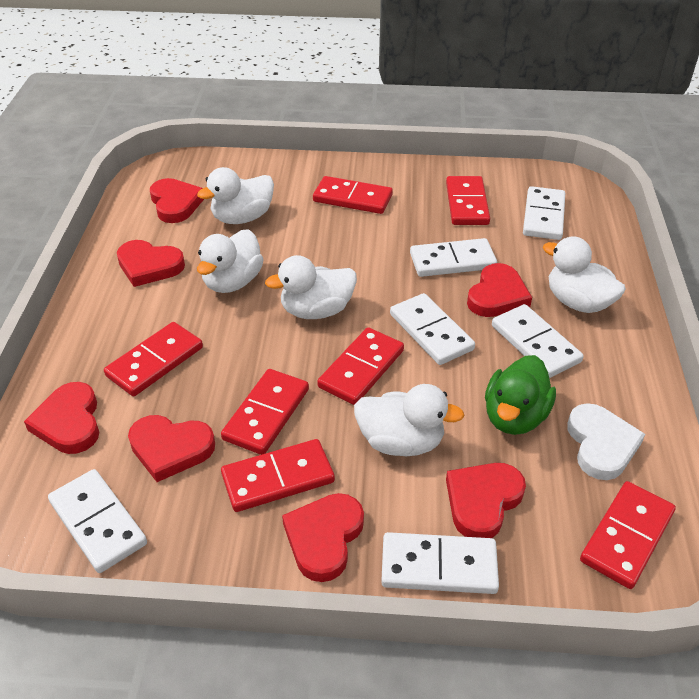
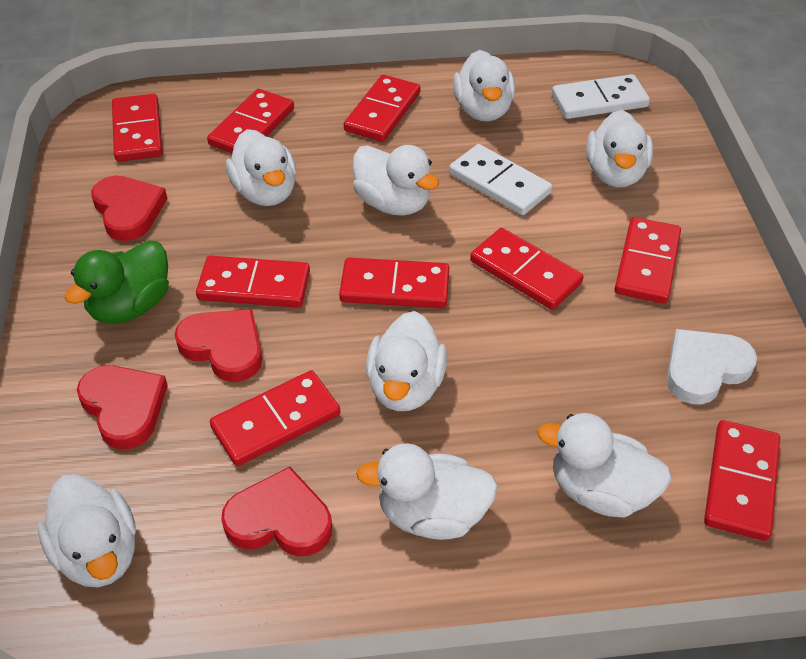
red domino: 7 -> 9
red heart: 7 -> 4
white domino: 6 -> 2
white duck: 5 -> 8

